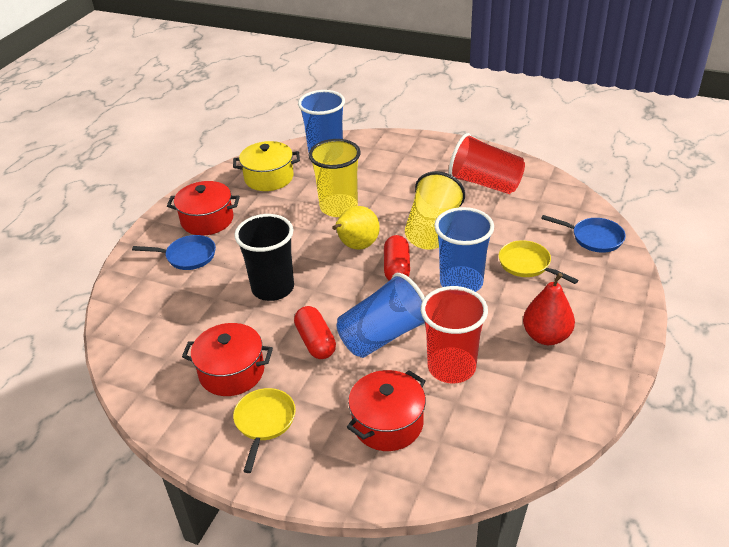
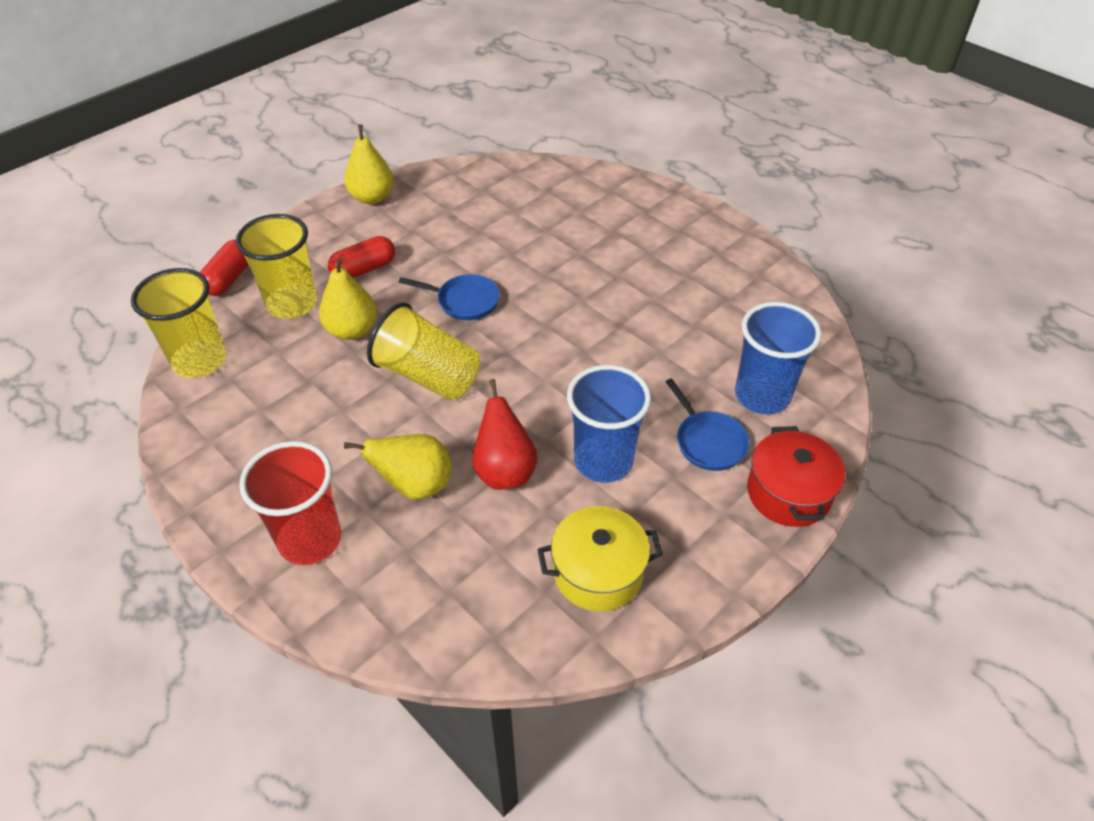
black cup: 1 -> 0
blue cup: 3 -> 2
red cup: 2 -> 1
red pot: 3 -> 1
yellow cup: 2 -> 3
yellow pan: 2 -> 0
yellow pear: 1 -> 3

